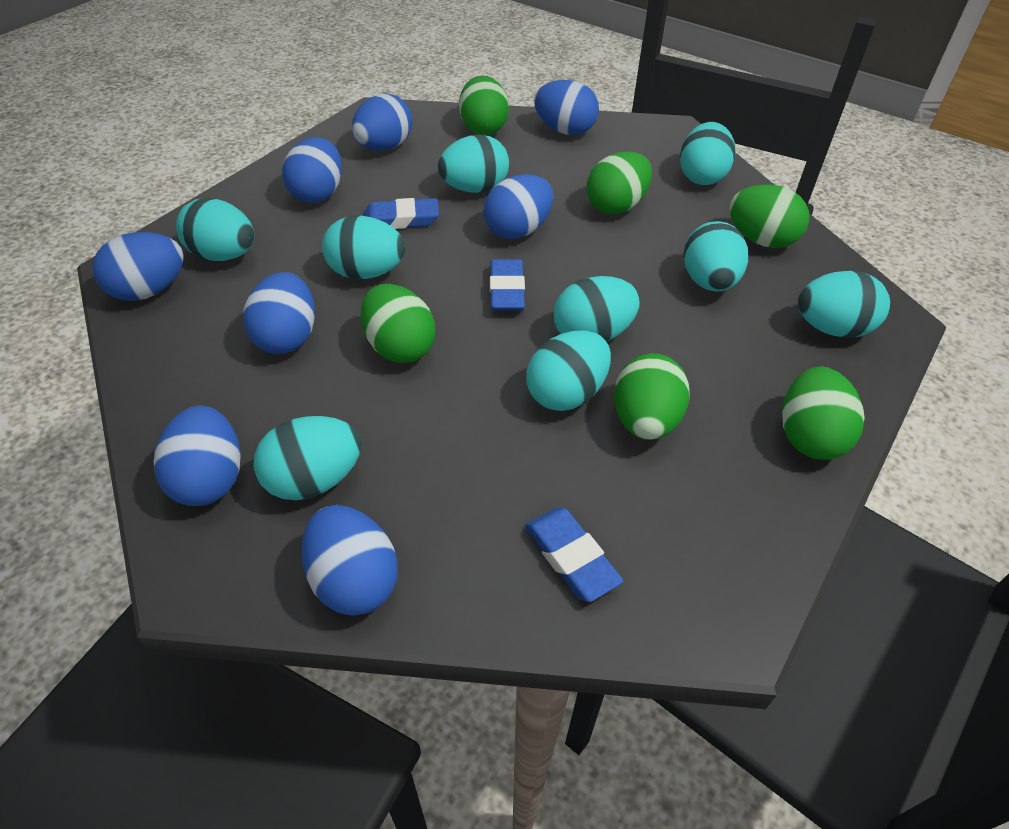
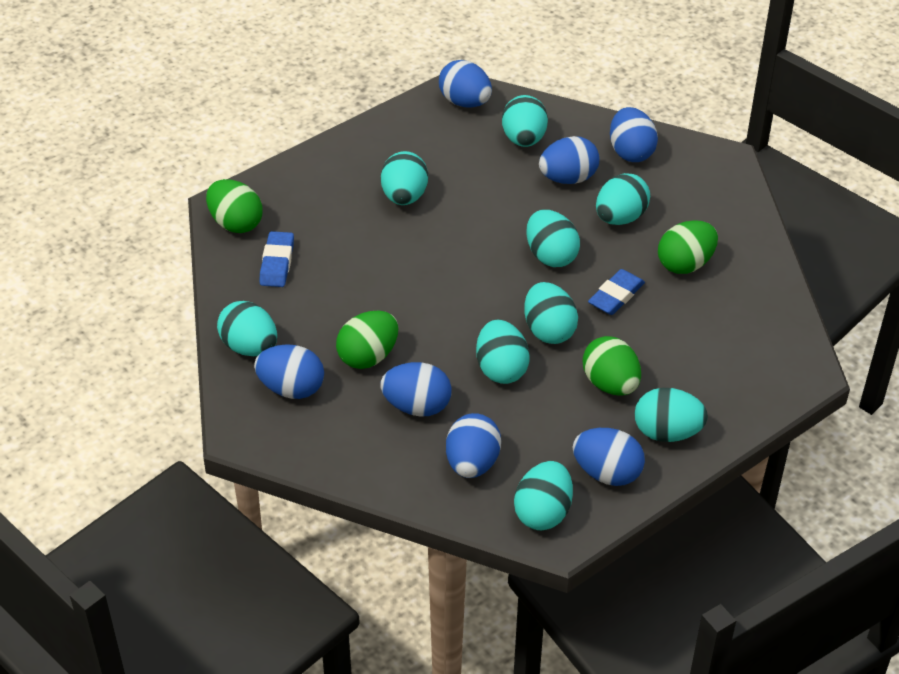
blue egg: 8 -> 7
blue eraser: 3 -> 2
green egg: 6 -> 4

